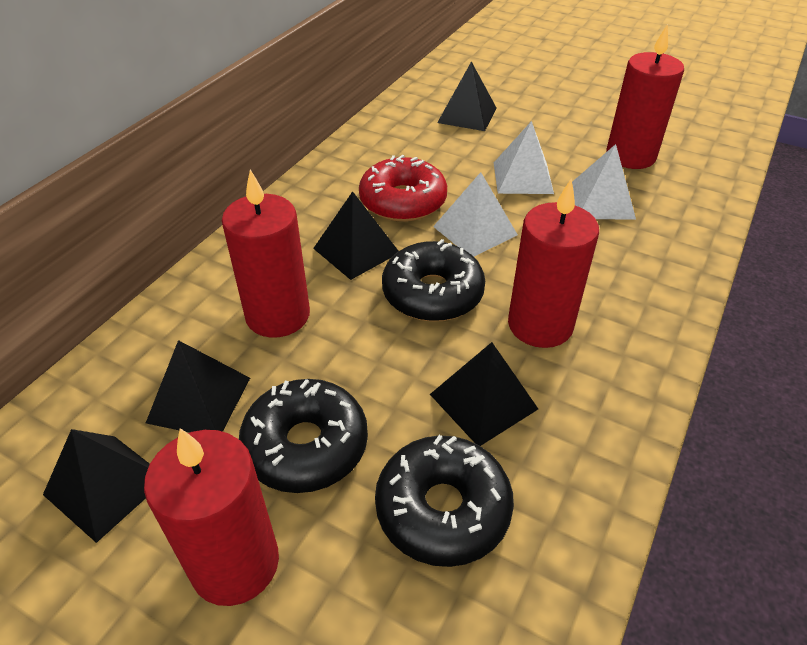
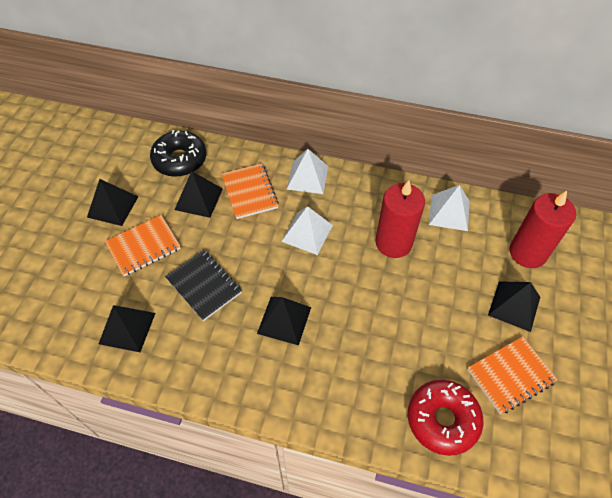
black donut: 3 -> 1
black notebook: 0 -> 1
orange notebook: 0 -> 3
red candle: 4 -> 2

